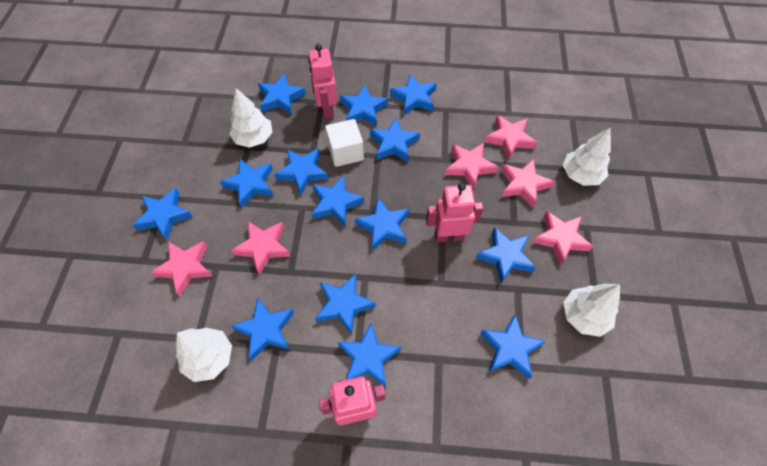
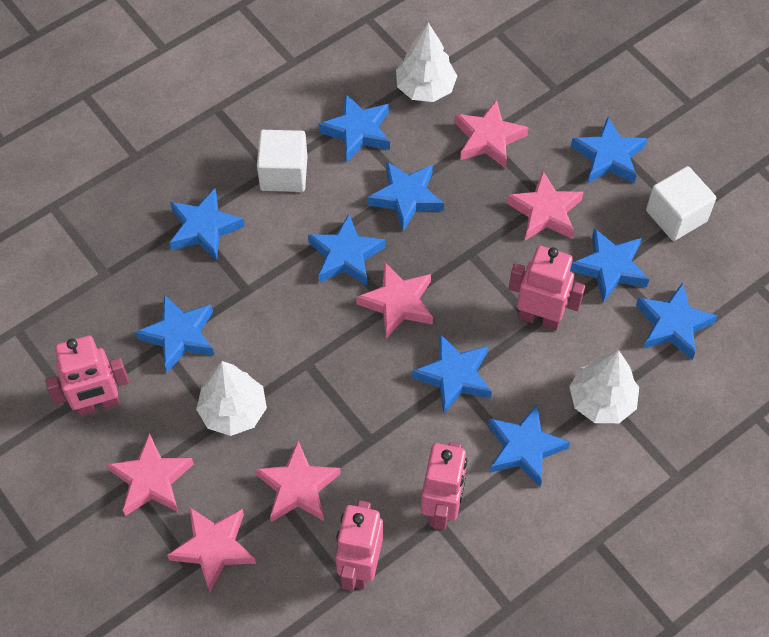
blue star: 14 -> 10
pink robot: 3 -> 4
white cube: 1 -> 2
white tree: 4 -> 3

